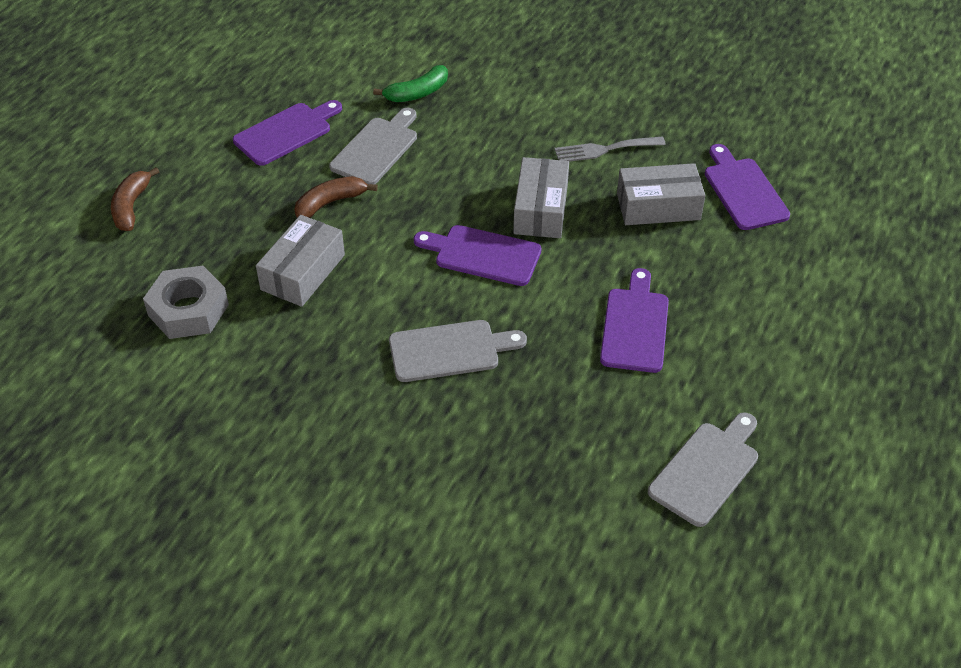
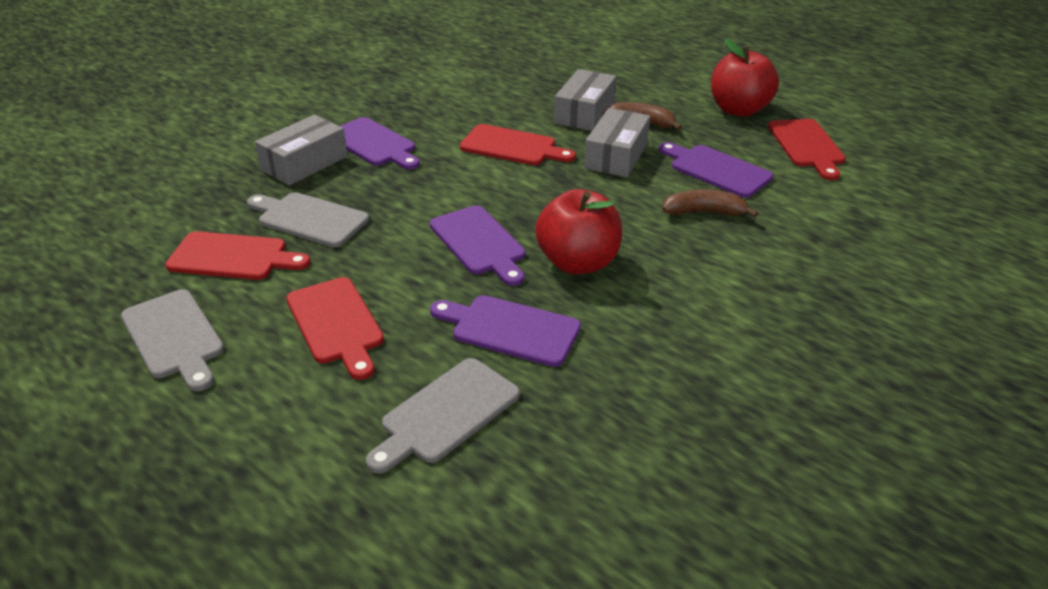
green banana: 1 -> 0
grey fork: 1 -> 0
grey nut: 1 -> 0
red apple: 0 -> 2
red cutting board: 0 -> 4

